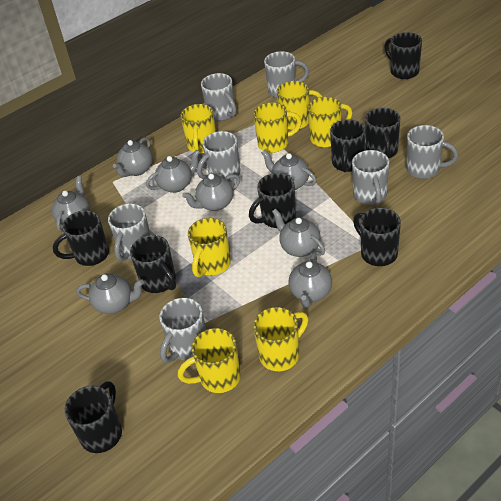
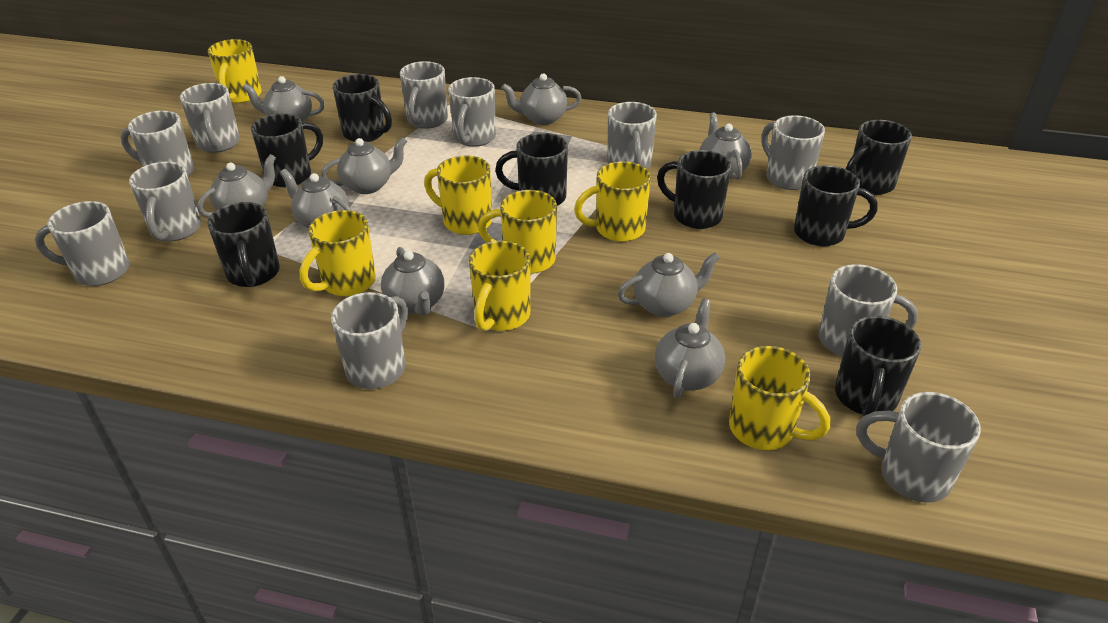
grey mug: 7 -> 11
grey teapot: 8 -> 9

